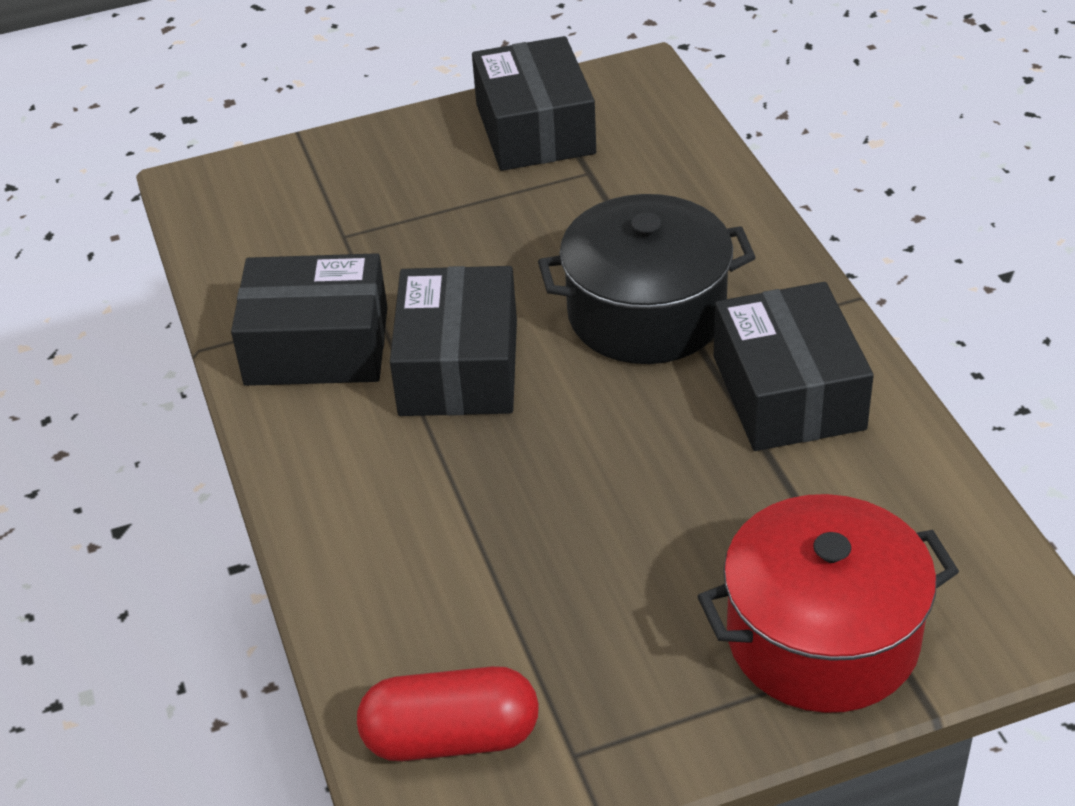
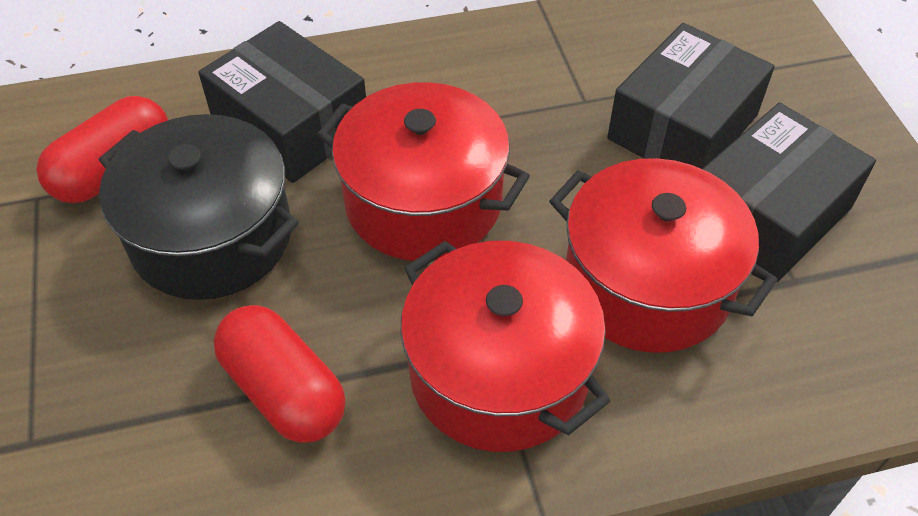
black box: 4 -> 3
red capsule: 1 -> 2
red pot: 1 -> 3

